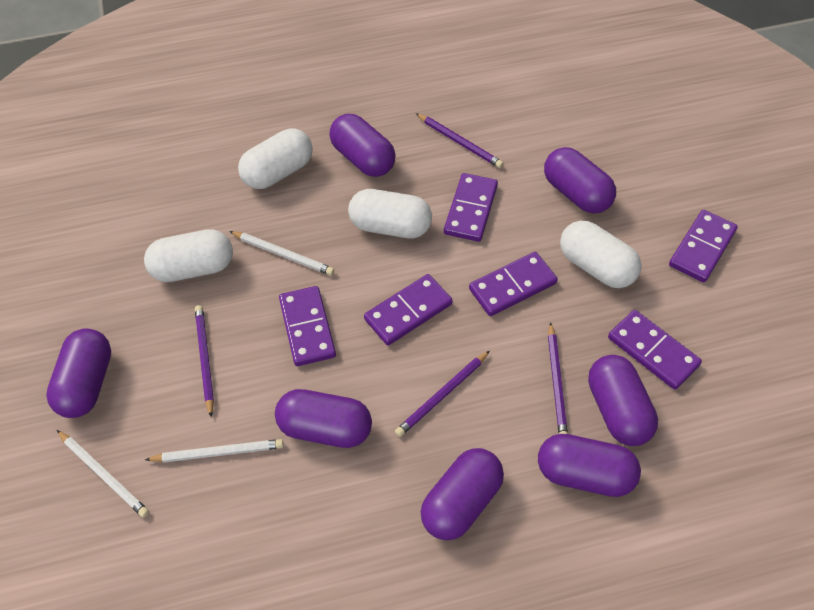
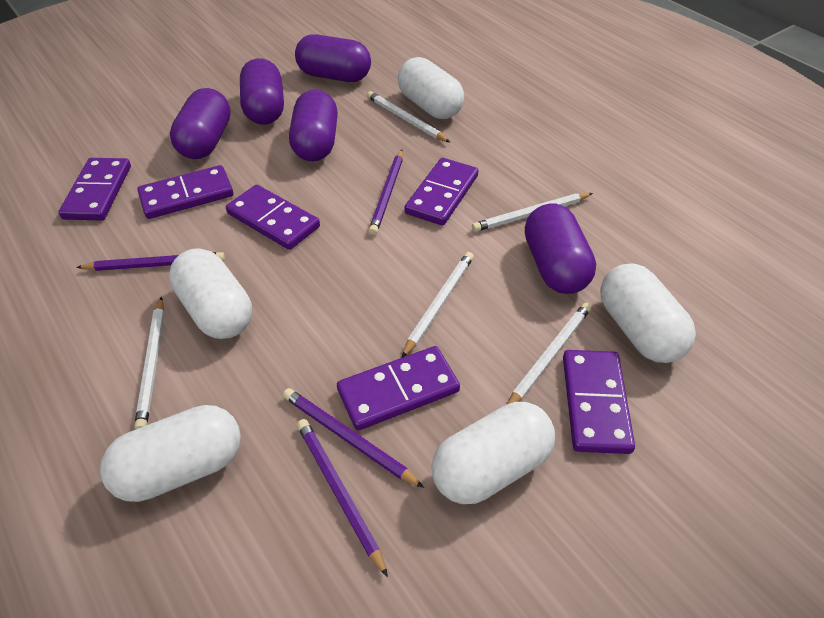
purple capsule: 7 -> 5
white capsule: 4 -> 5
white pencil: 3 -> 5

